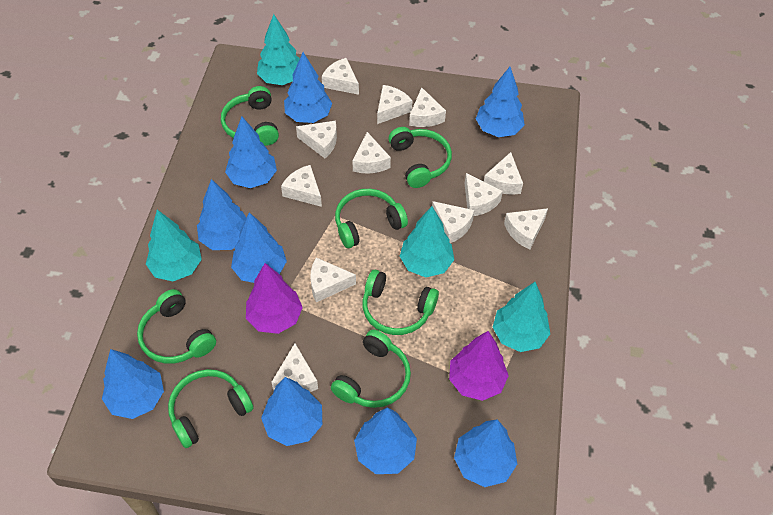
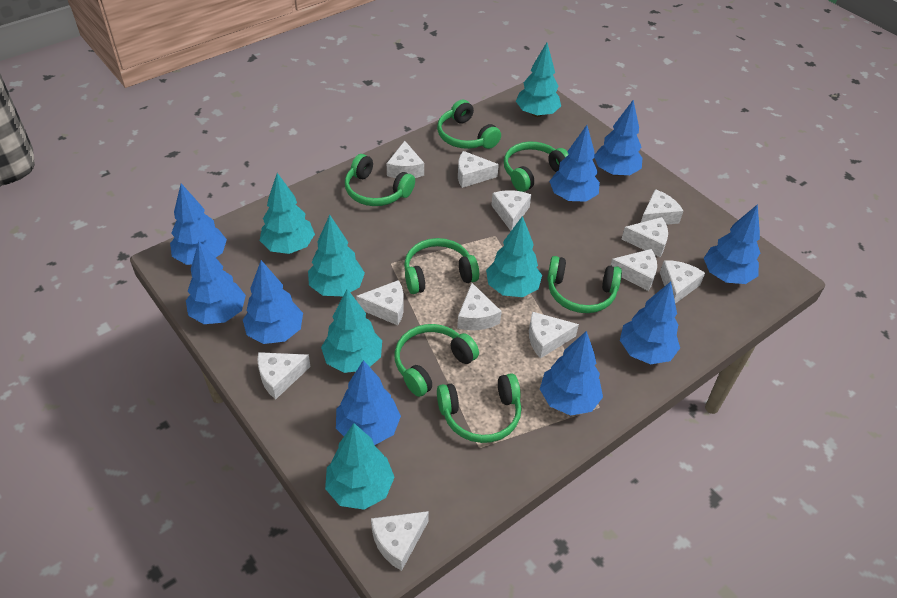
purple tree: 2 -> 0
turquoise tree: 4 -> 6

